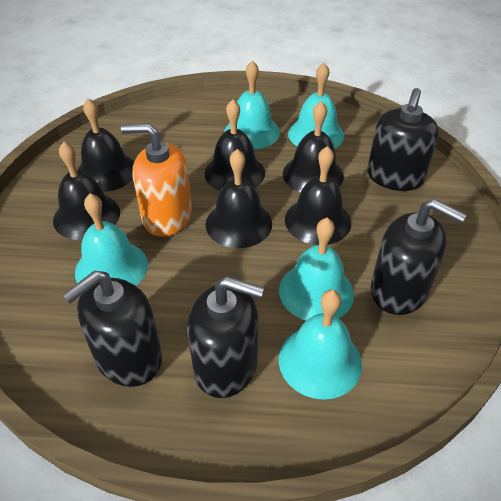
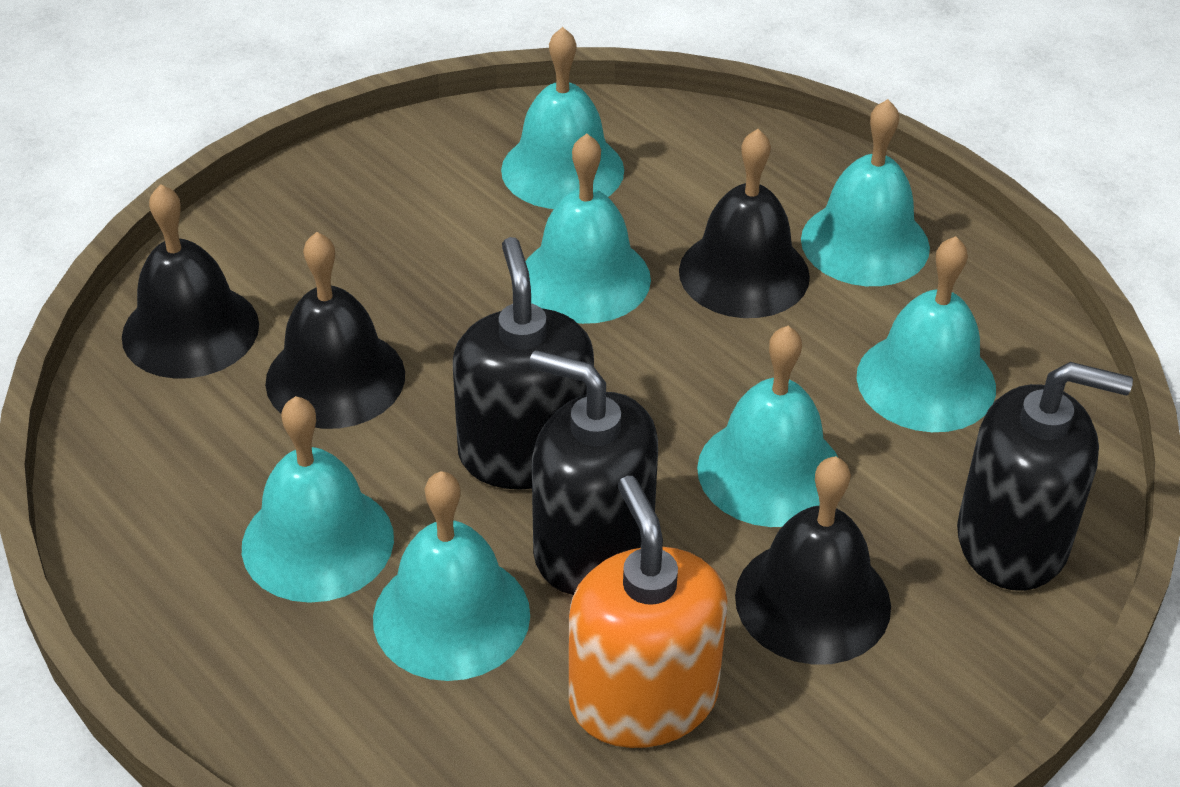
black bell: 6 -> 4
black soap dispenser: 4 -> 3
turquoise bell: 5 -> 7

